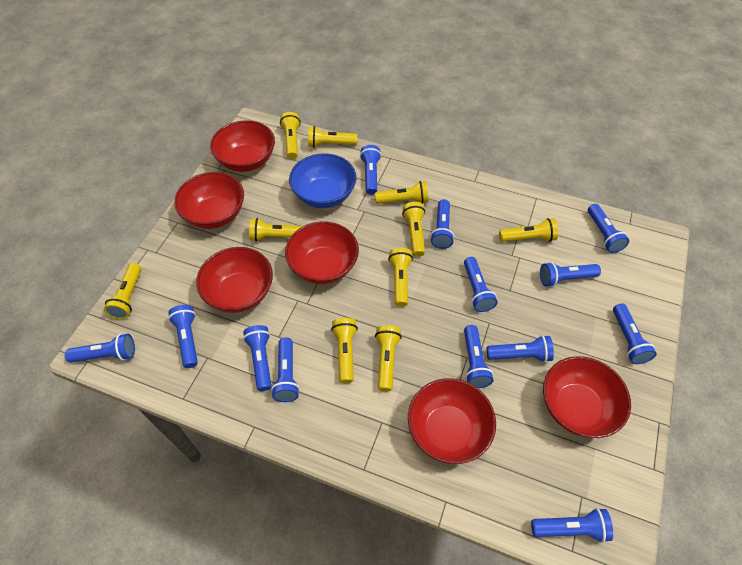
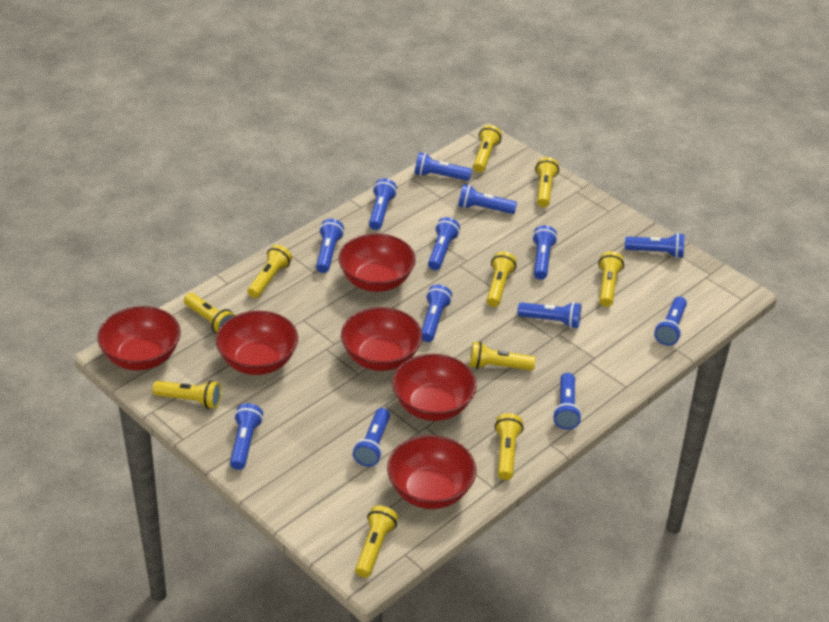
blue bowl: 1 -> 0

